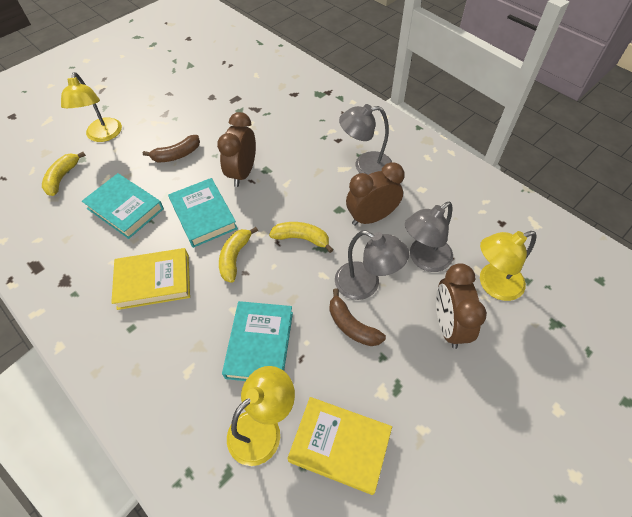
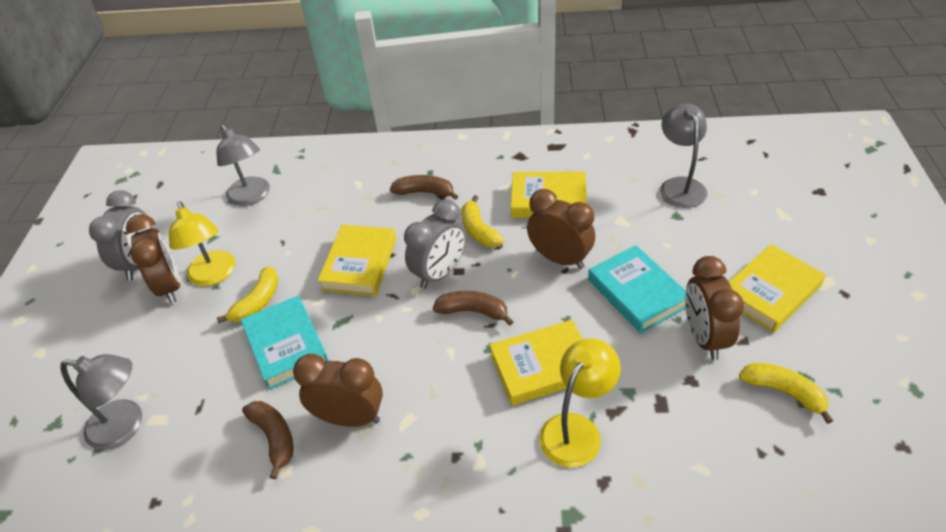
brown banana: 2 -> 3
brown clock: 3 -> 4
grey clock: 0 -> 2
turquoise book: 3 -> 2
yellow book: 2 -> 4
yellow lamp: 3 -> 2

